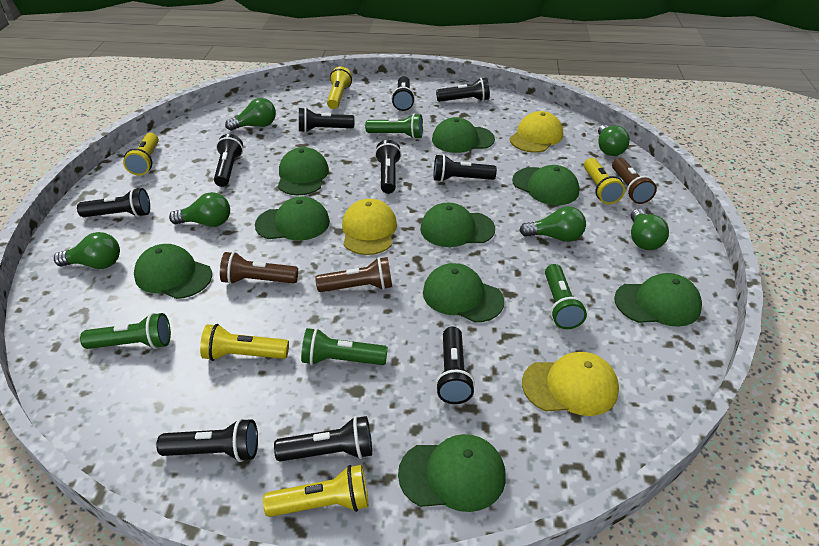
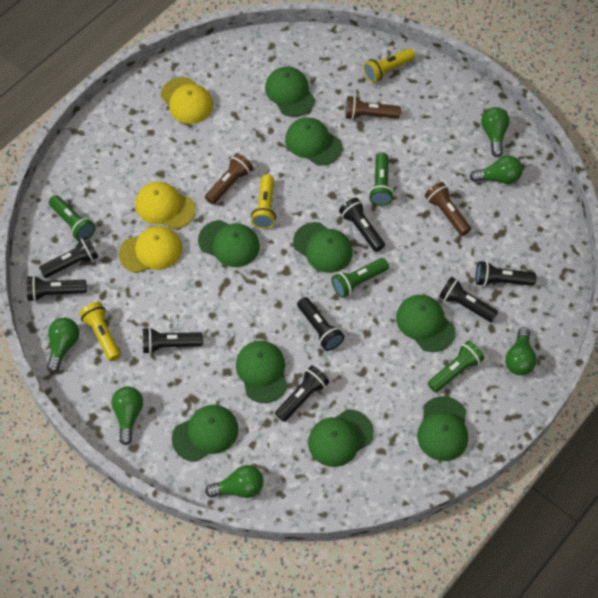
black flashlight: 10 -> 8
yellow flashlight: 5 -> 3

